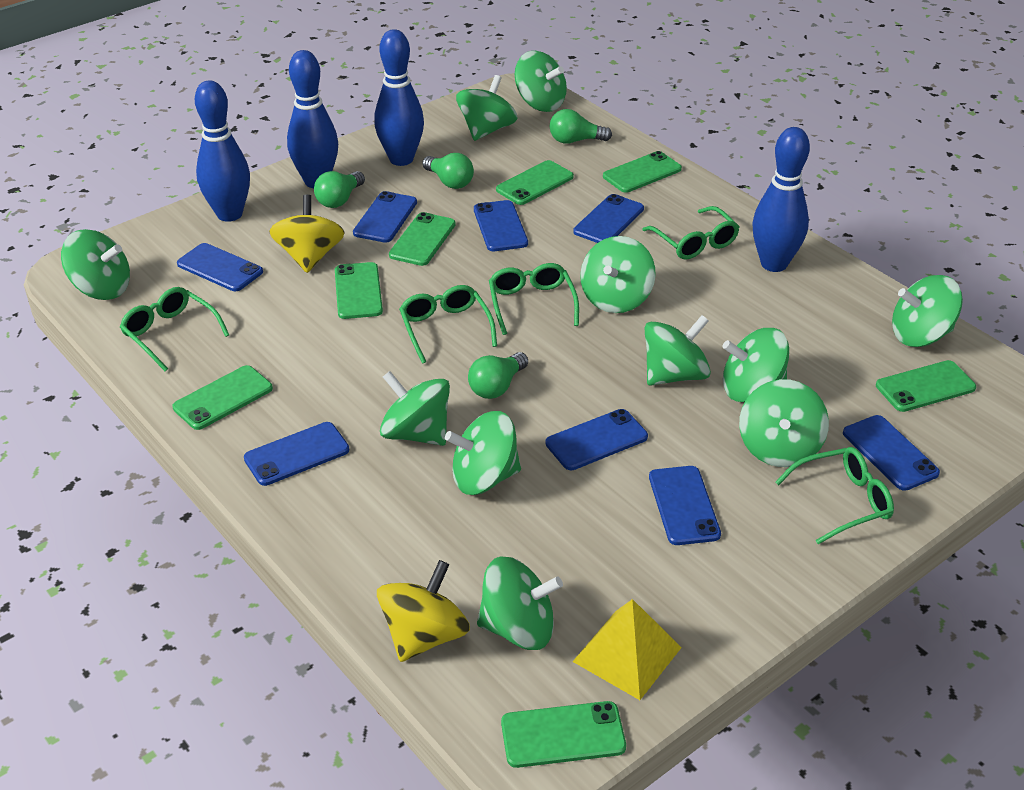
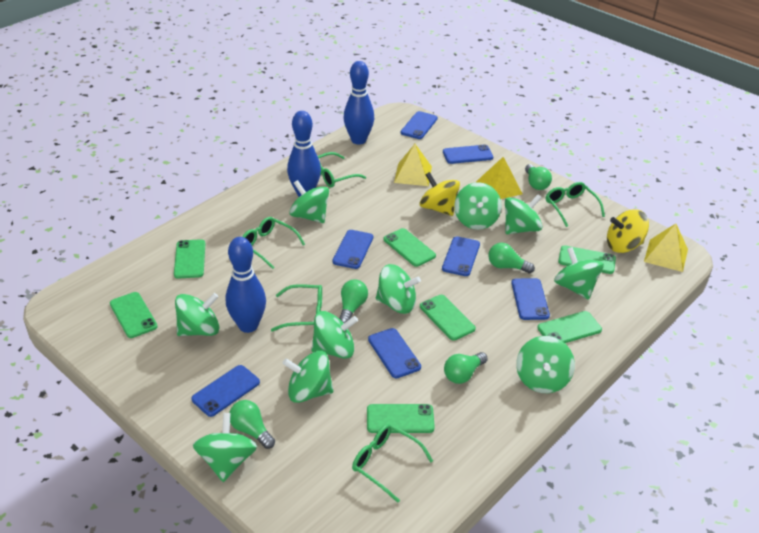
blue bowling pin: 4 -> 3
blue phone: 8 -> 7
green light bulb: 4 -> 5
green spinning top: 11 -> 10
yellow pyramid: 1 -> 3

